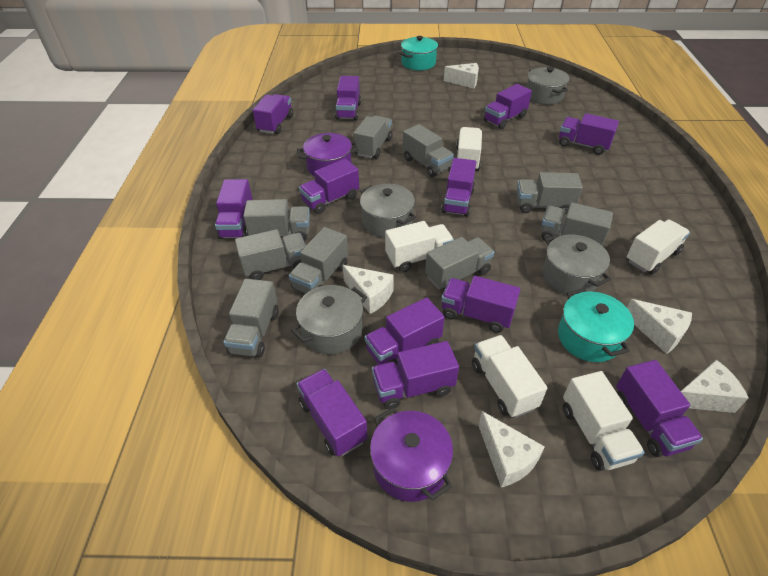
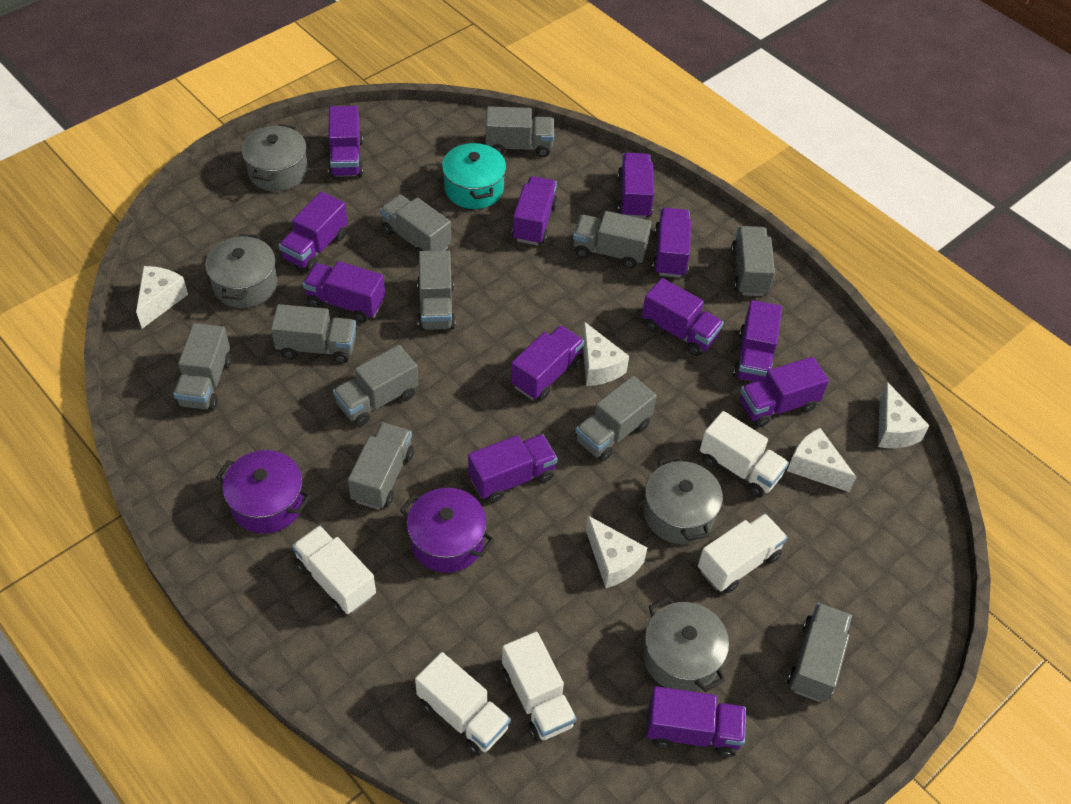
grey truck: 9 -> 11
turquoise pot: 2 -> 1

